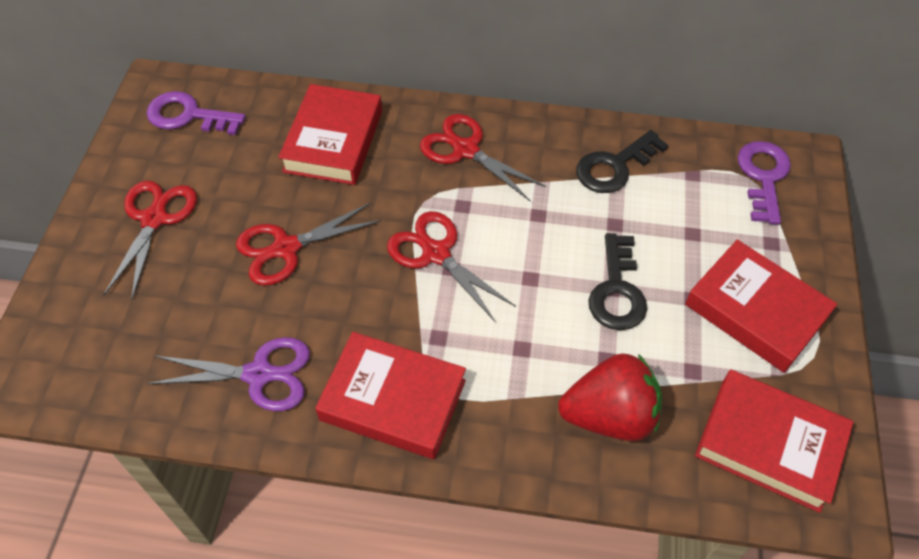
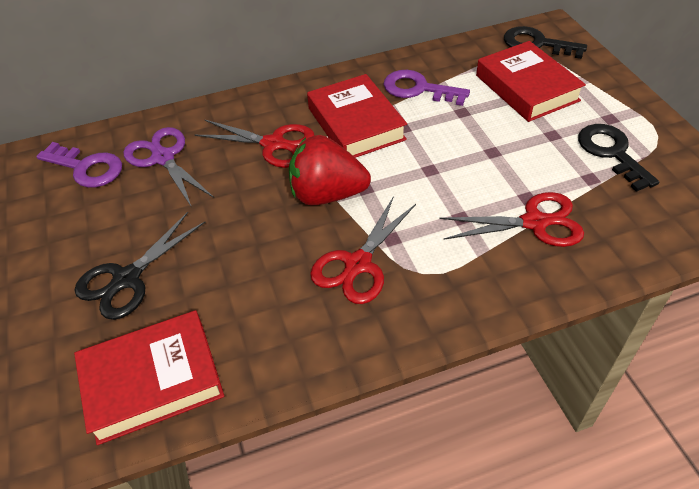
black scissors: 0 -> 1
red book: 4 -> 3
red scissors: 4 -> 3

